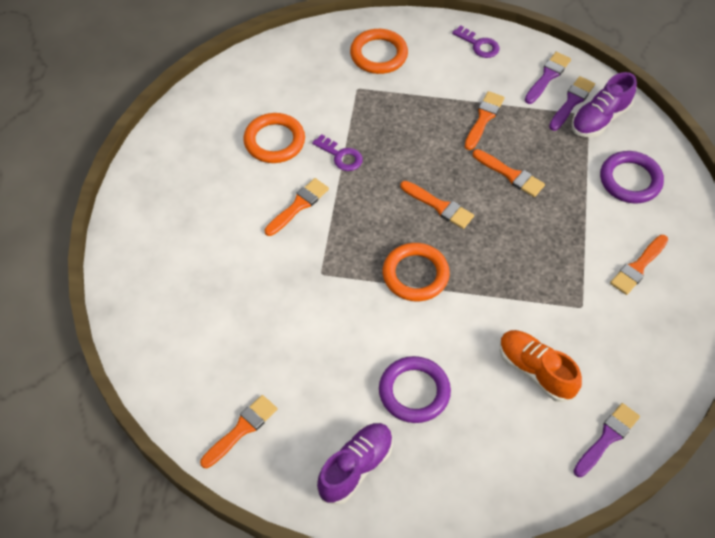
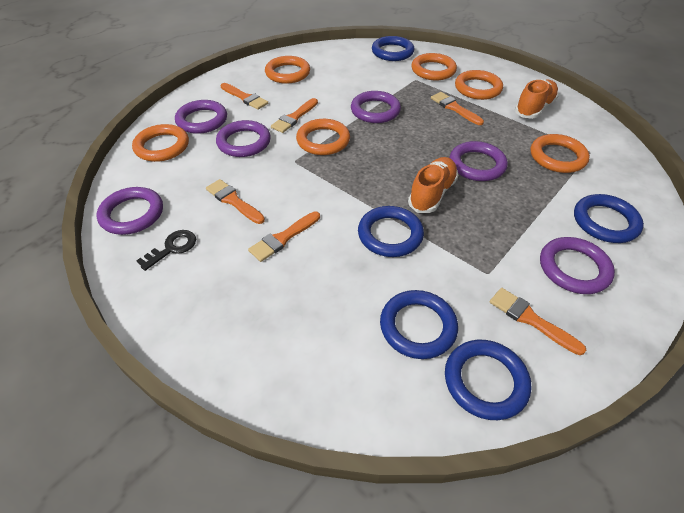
black key: 0 -> 1
blue ring: 0 -> 5
orange ring: 3 -> 6
orange shoe: 1 -> 2
purple brush: 3 -> 0
purple key: 2 -> 0
purple ring: 2 -> 6
purple shoe: 2 -> 0

